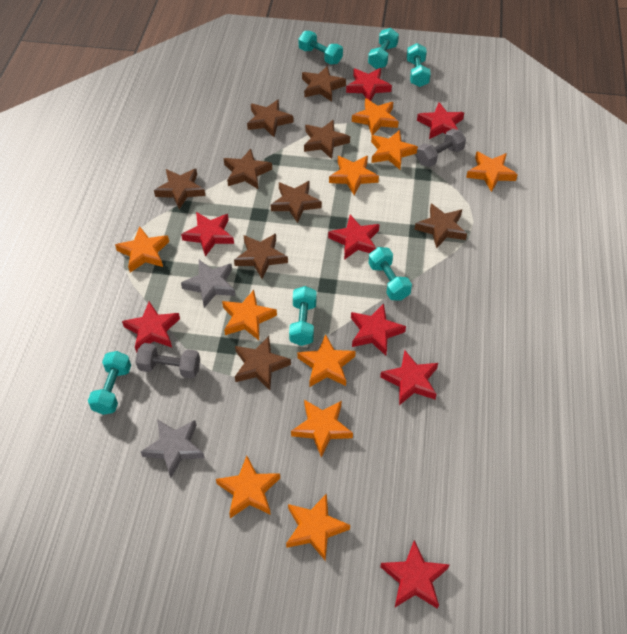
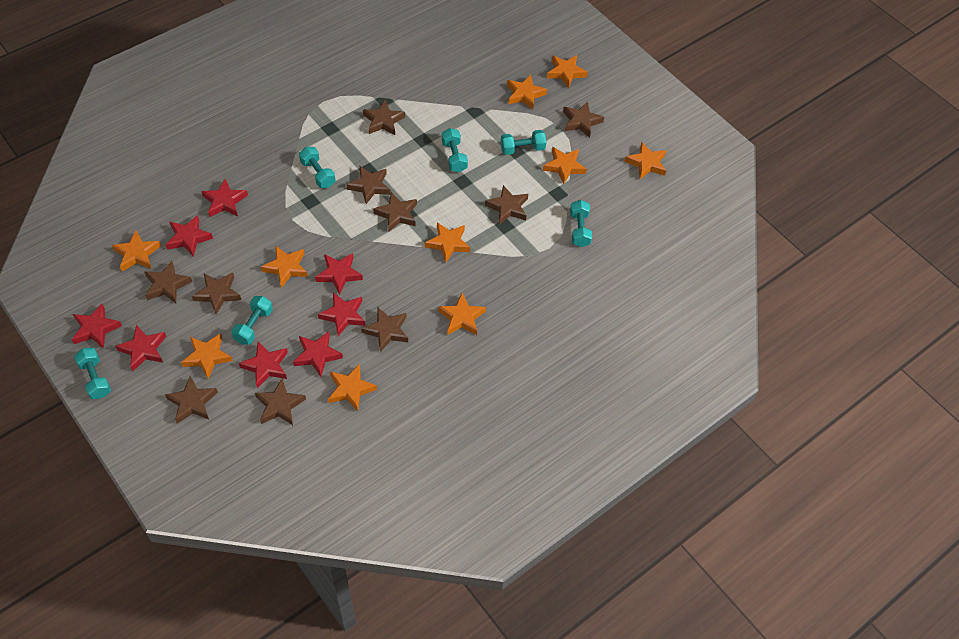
brown star: 9 -> 10
grey dumbbell: 2 -> 0
grey star: 2 -> 0

